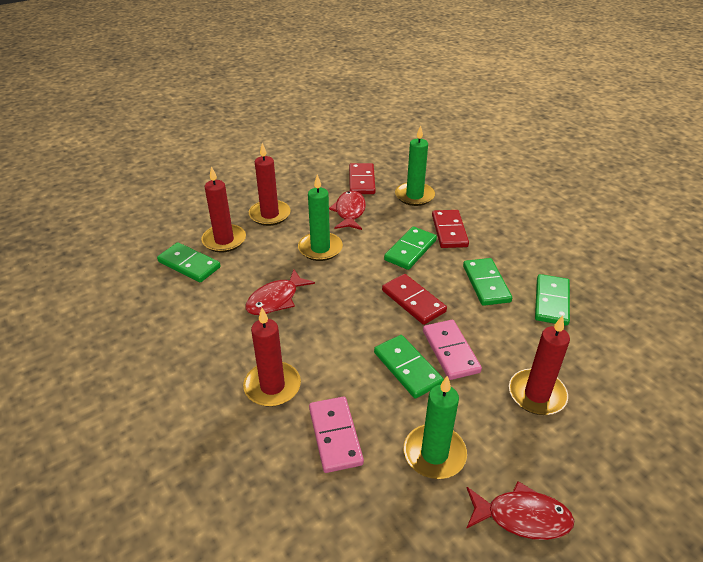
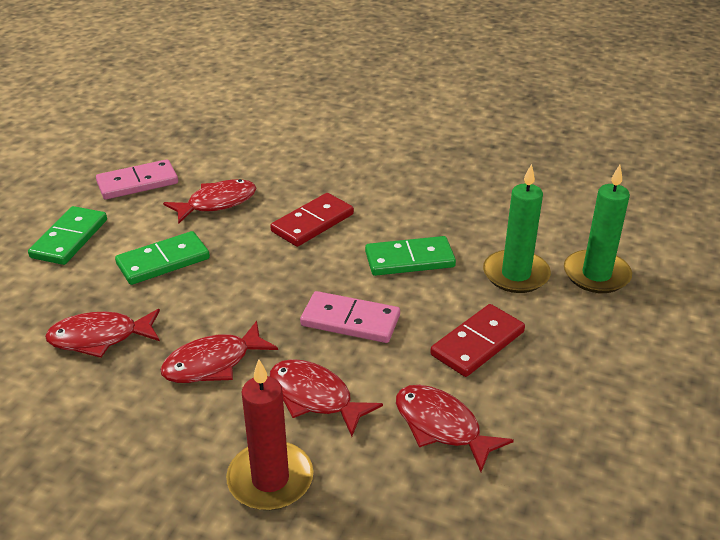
green candle: 3 -> 2
green domino: 5 -> 3
red candle: 4 -> 1
red domino: 3 -> 2
red fish: 3 -> 5

